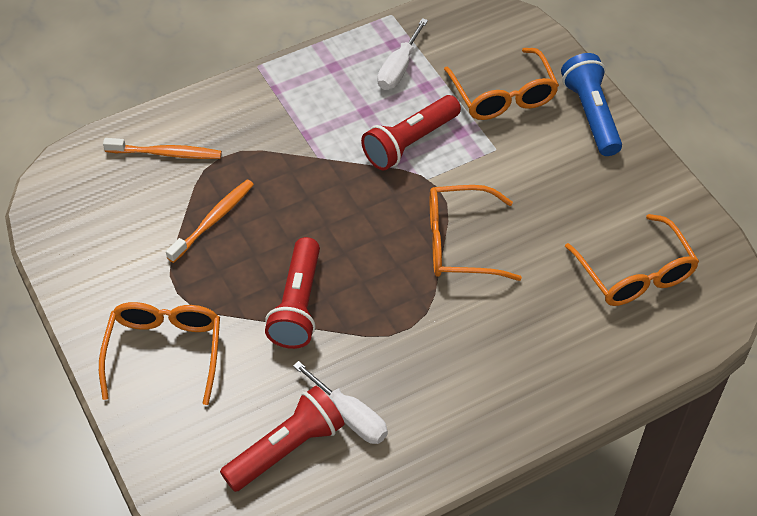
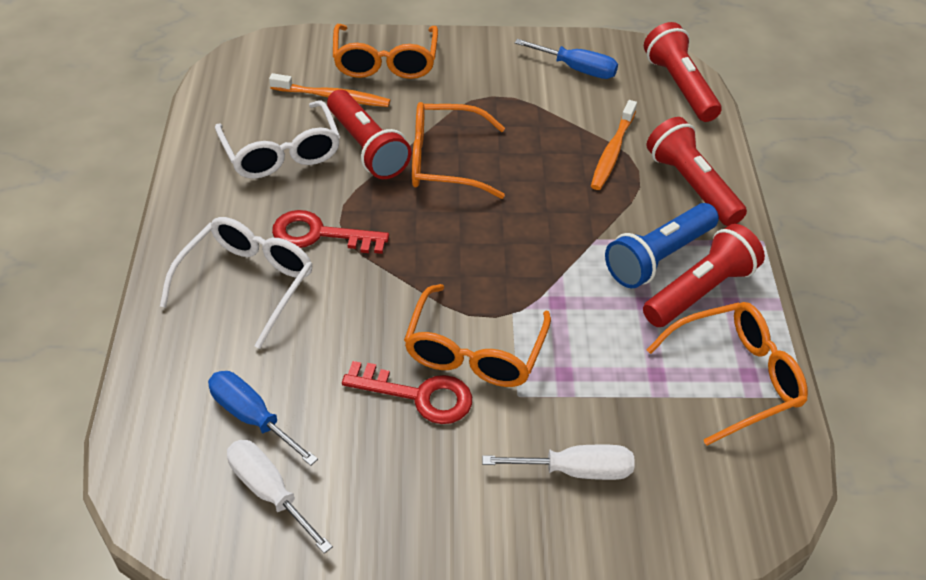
blue screwdriver: 0 -> 2
red flashlight: 3 -> 4
red key: 0 -> 2
white glasses: 0 -> 2

